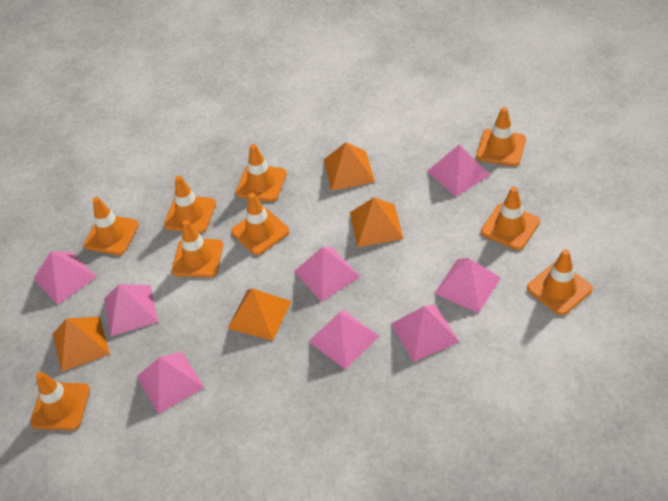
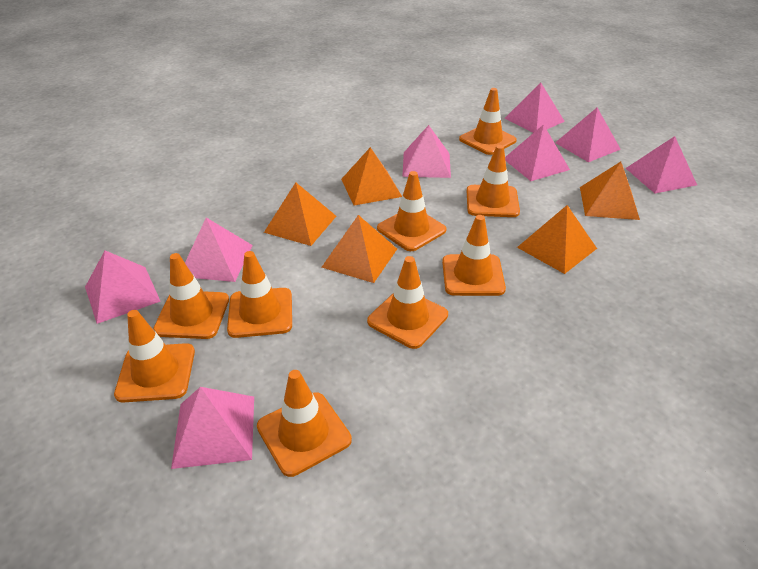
orange pyramid: 4 -> 5

